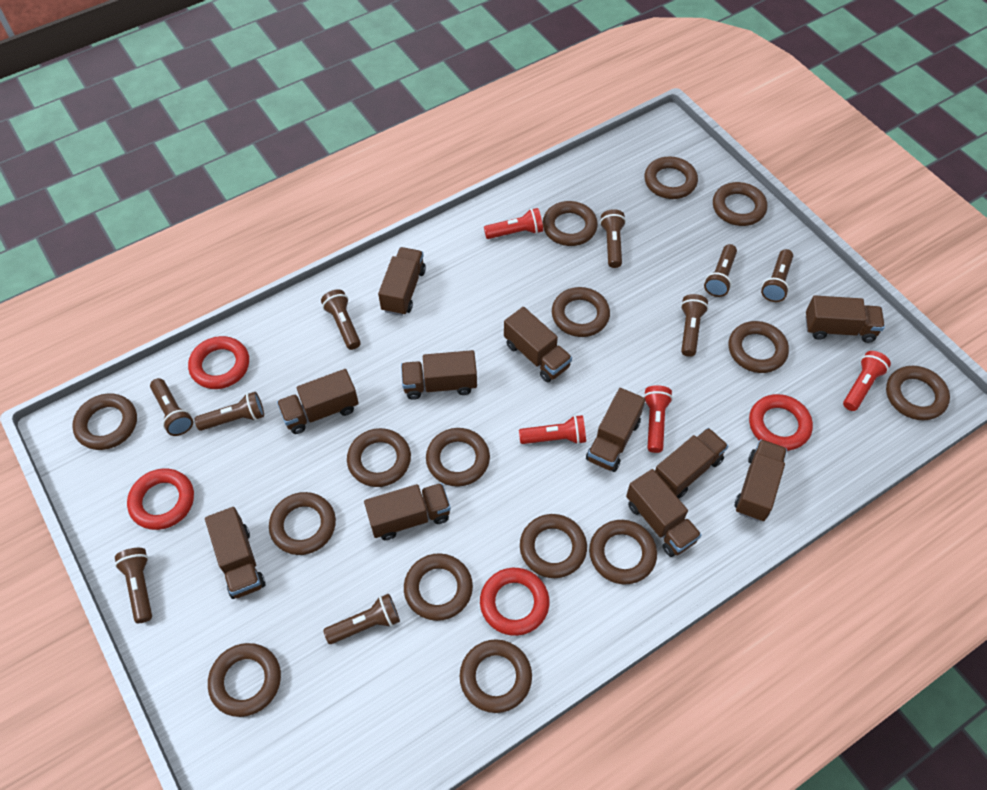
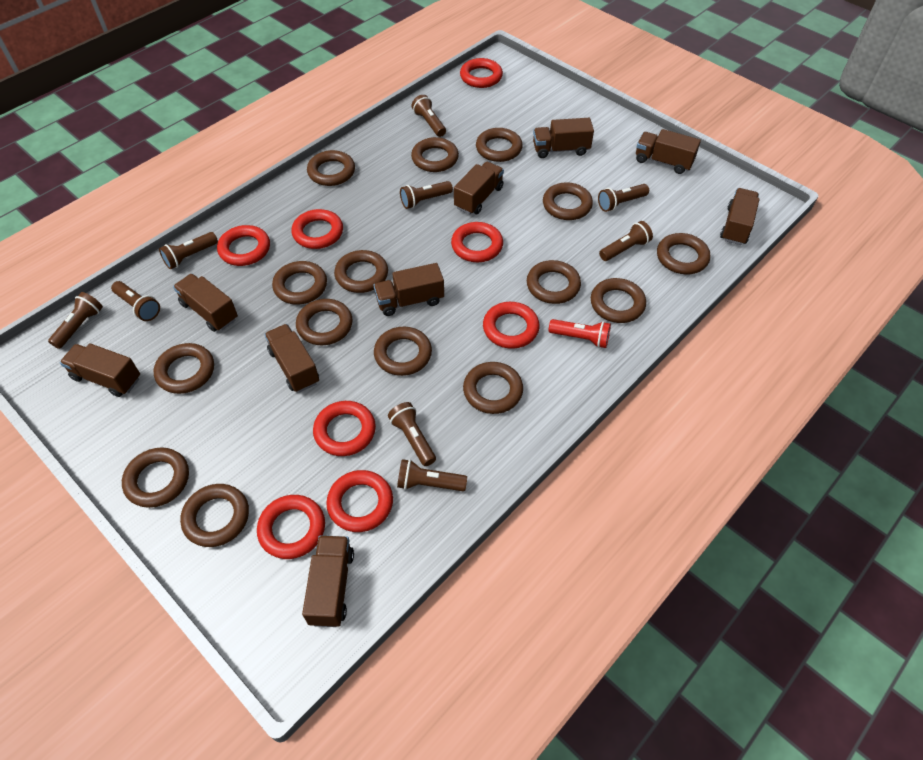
brown truck: 11 -> 9
red flashlight: 4 -> 1
red ring: 4 -> 8

